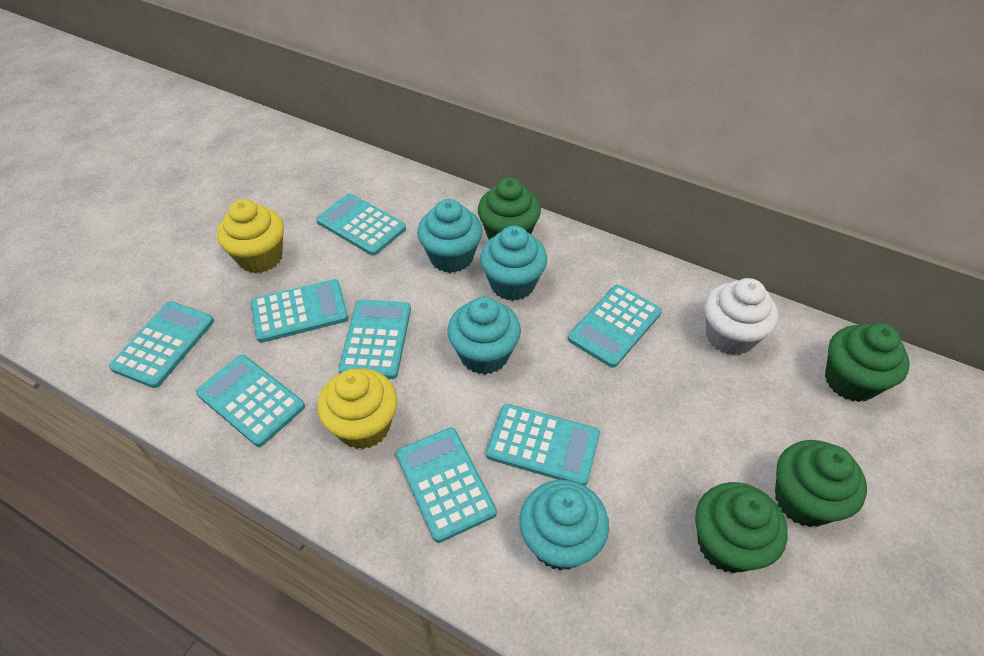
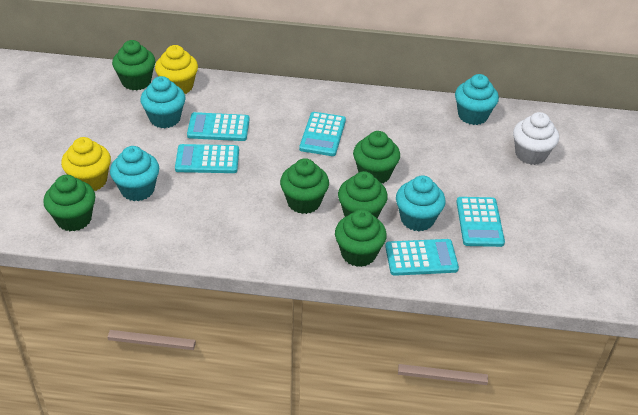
green cupcake: 4 -> 6
turquoise calculator: 8 -> 5

